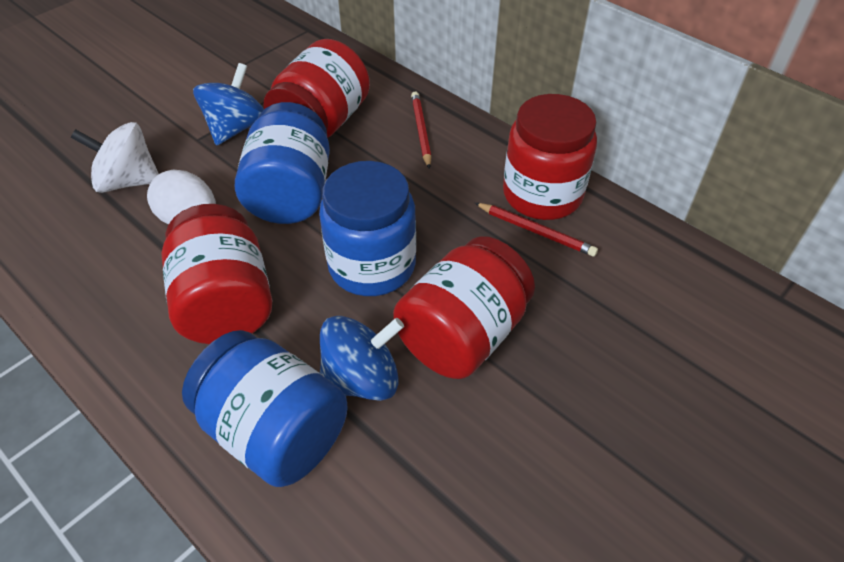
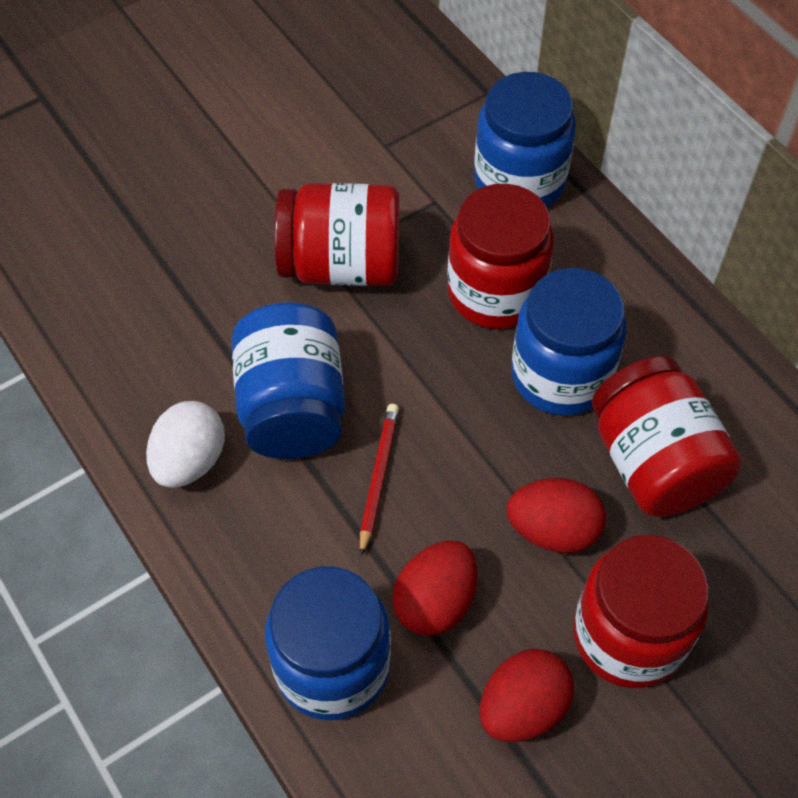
blue jar: 3 -> 4
blue spinning top: 2 -> 0
red egg: 0 -> 3
red pencil: 2 -> 1
white spinning top: 1 -> 0

